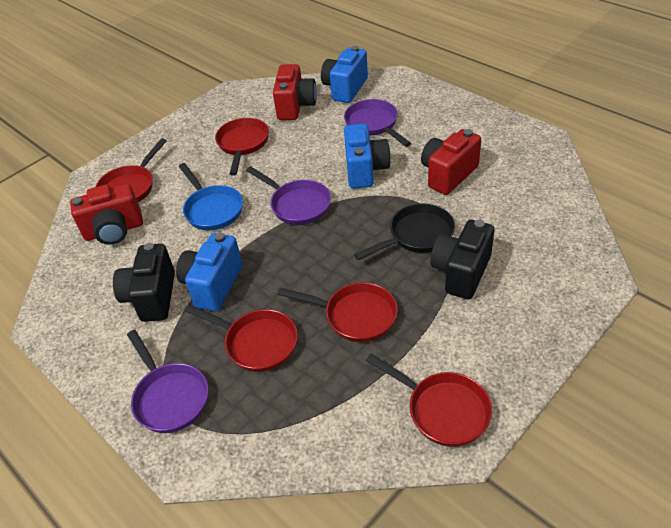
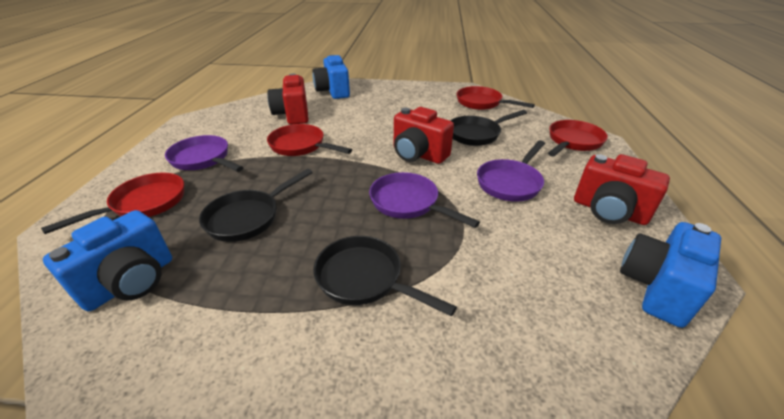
black camera: 2 -> 0
black pan: 1 -> 3
blue pan: 1 -> 0
red pan: 5 -> 4

